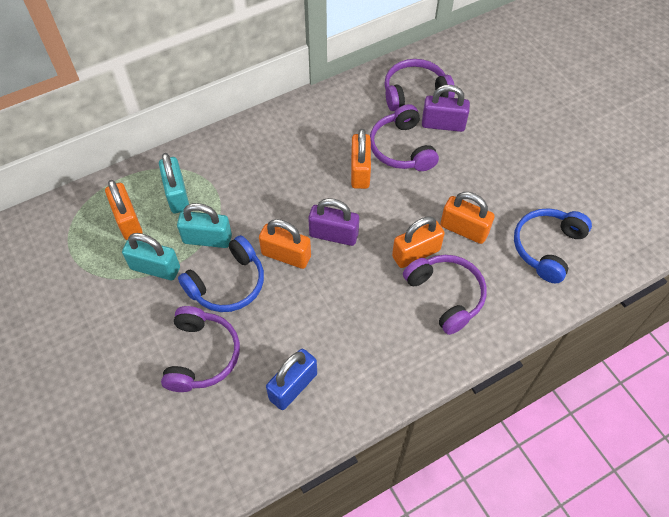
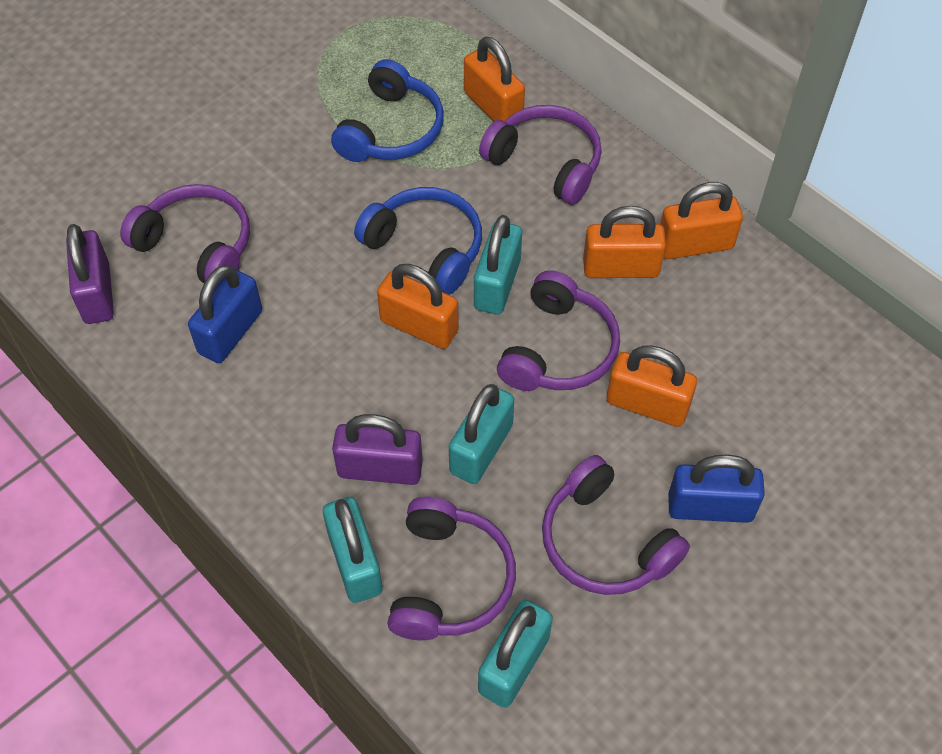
blue padlock: 1 -> 2
purple headphones: 4 -> 5
turquoise padlock: 3 -> 4

